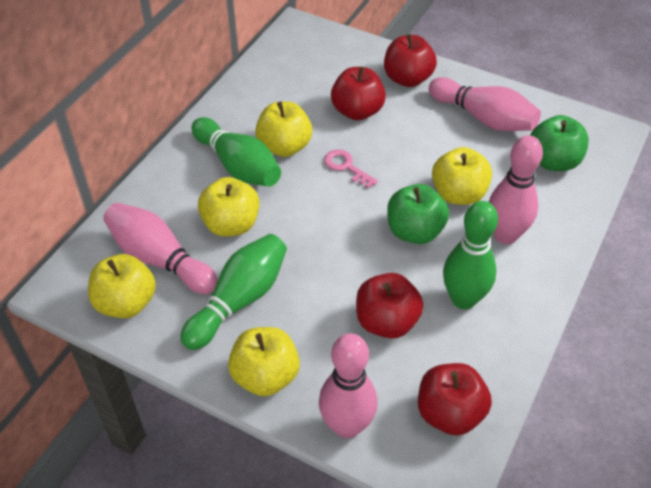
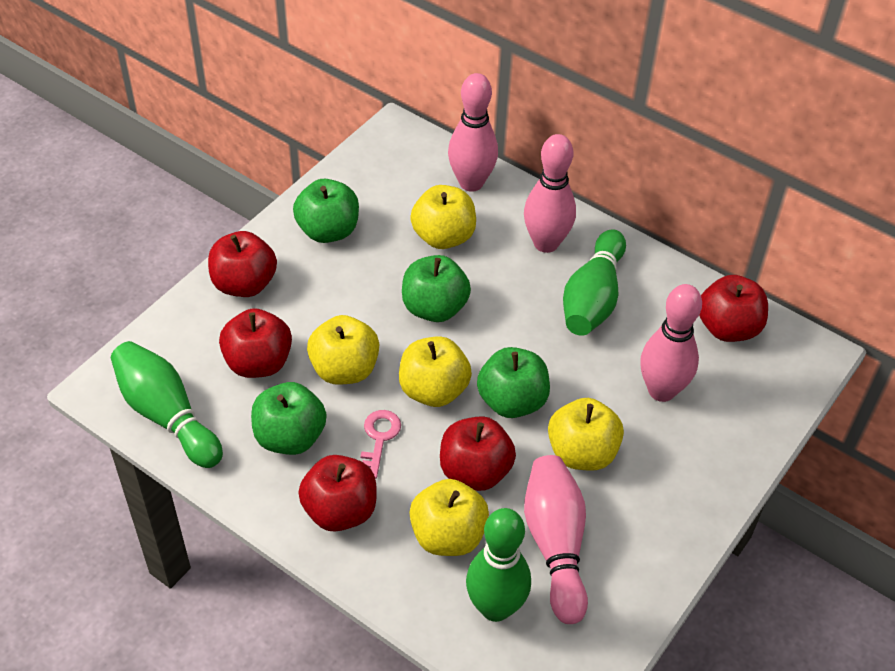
green apple: 2 -> 4
red apple: 4 -> 5

